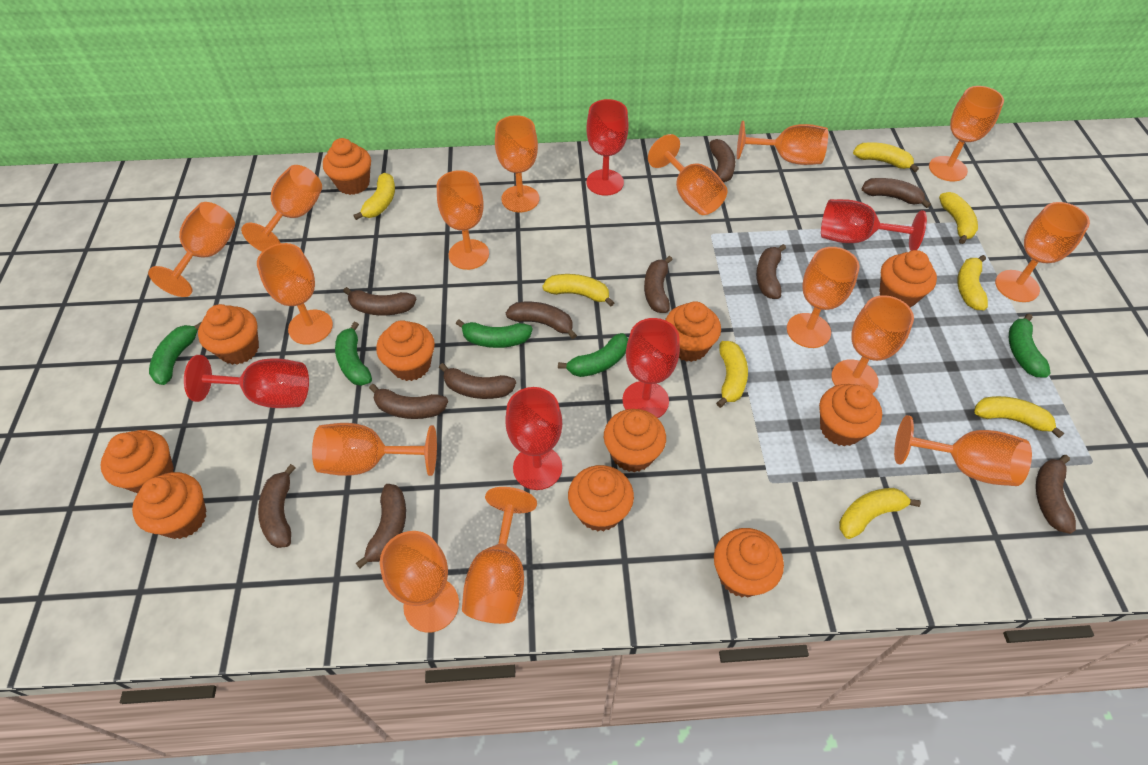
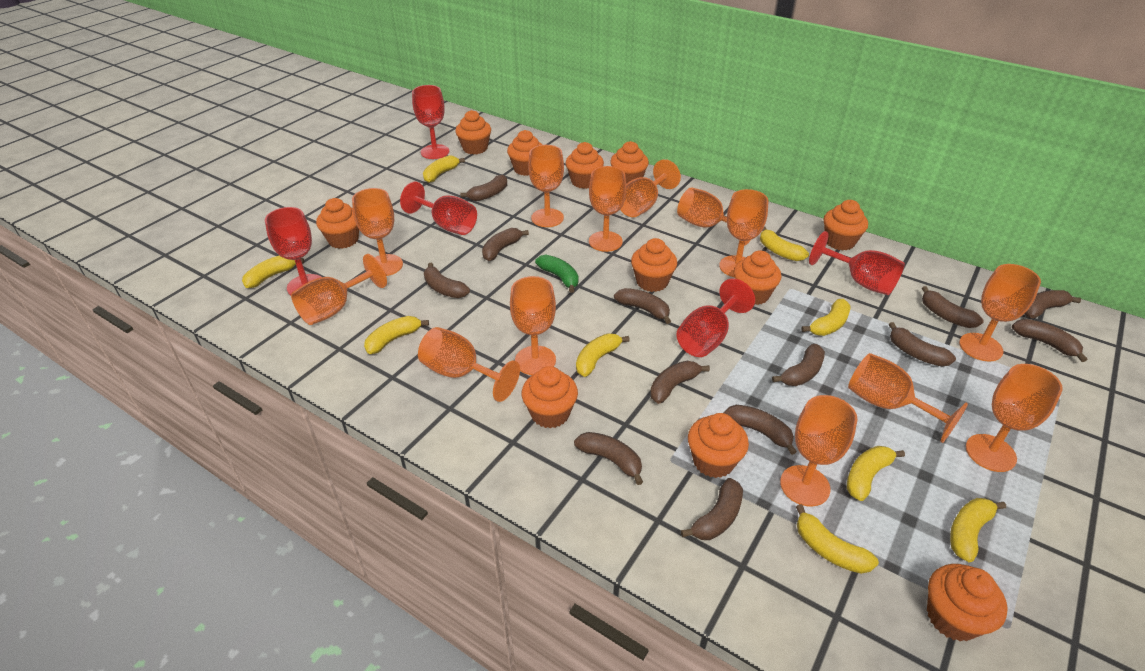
brown banana: 11 -> 13
green banana: 5 -> 1
orange goblet: 15 -> 13
yellow banana: 8 -> 9

